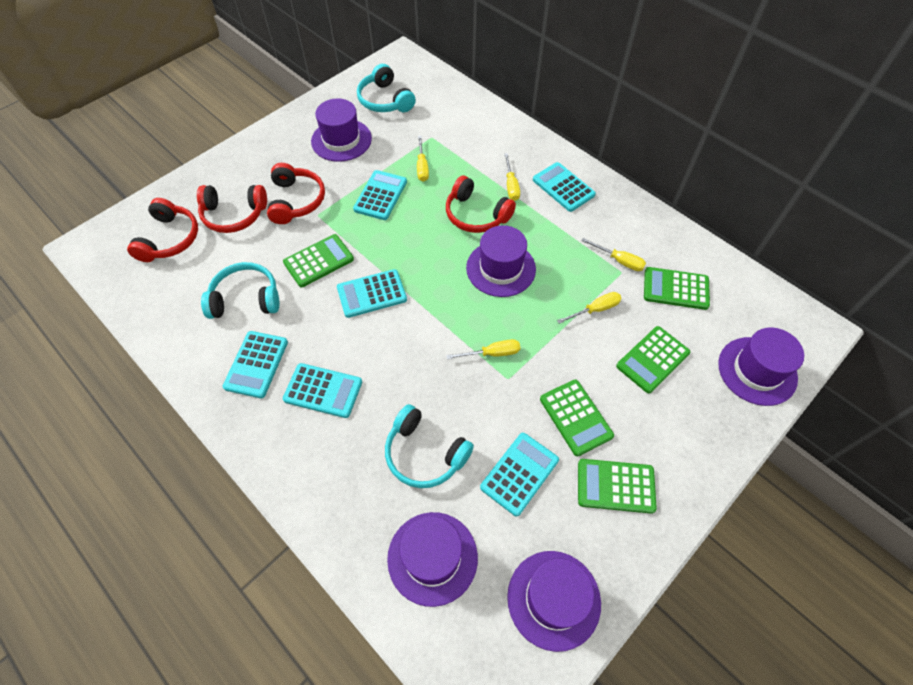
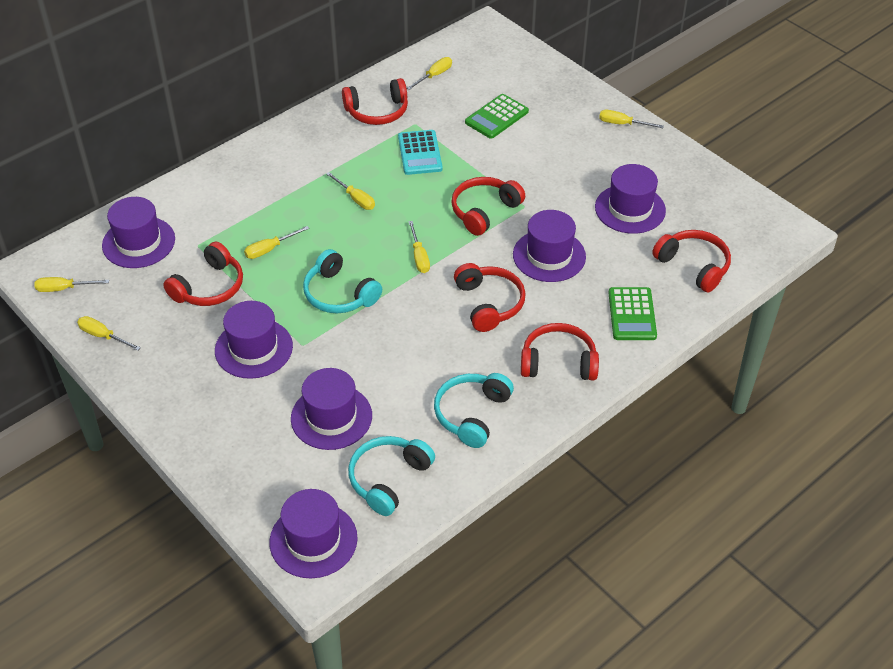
green calculator: 5 -> 2
purple hat: 5 -> 6
red headphones: 4 -> 6
turquoise calculator: 6 -> 1
yellow screwdriver: 5 -> 7

